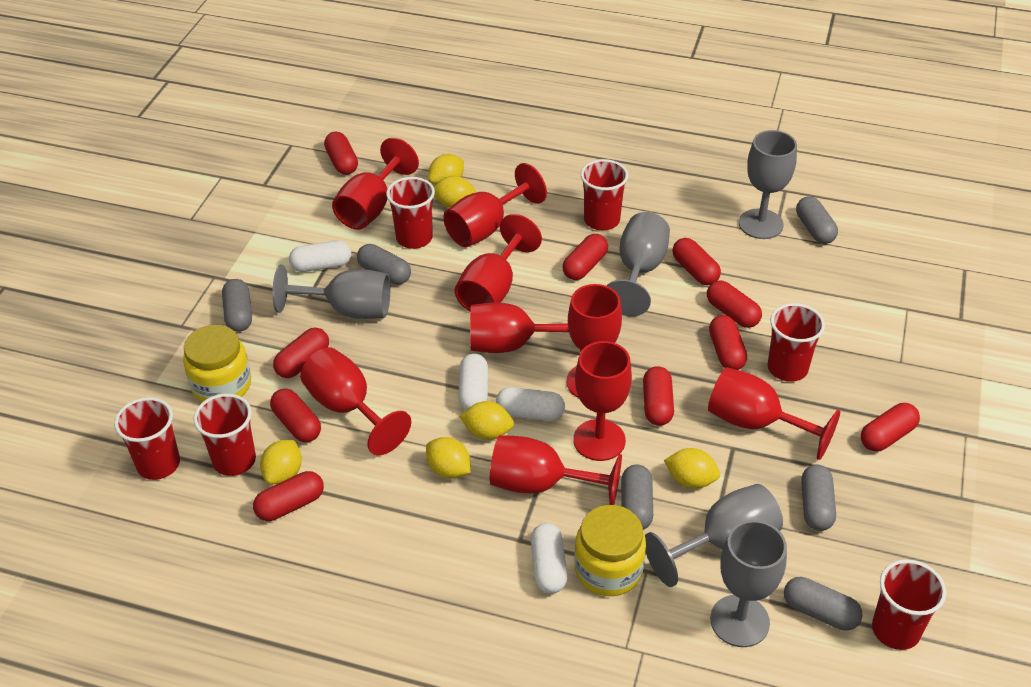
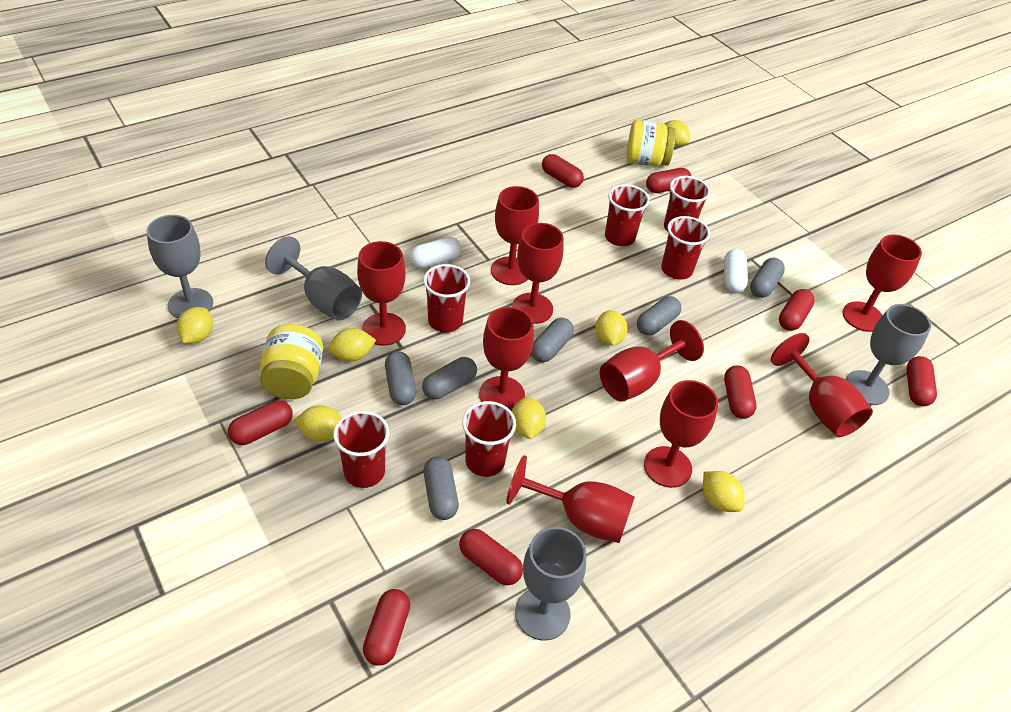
grey goblet: 5 -> 4
red capsule: 10 -> 8
white capsule: 4 -> 2
yellow lemon: 6 -> 7

